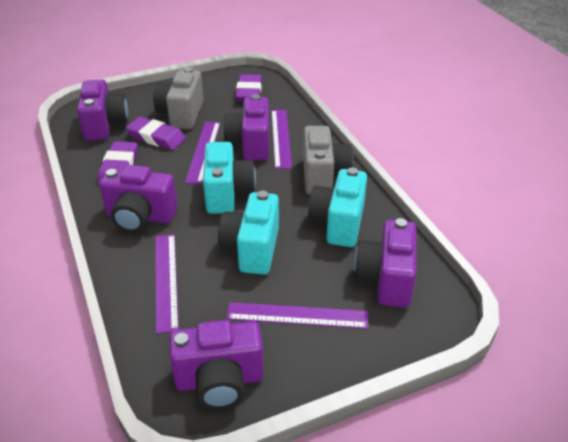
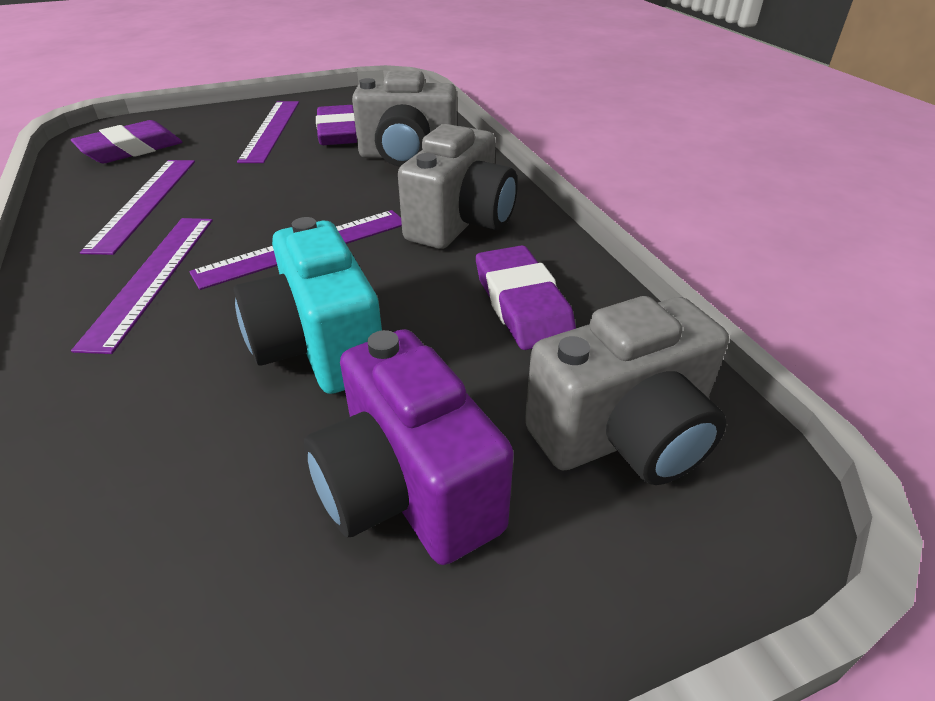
grey camera: 2 -> 3
purple camera: 5 -> 1
turquoise camera: 3 -> 1

